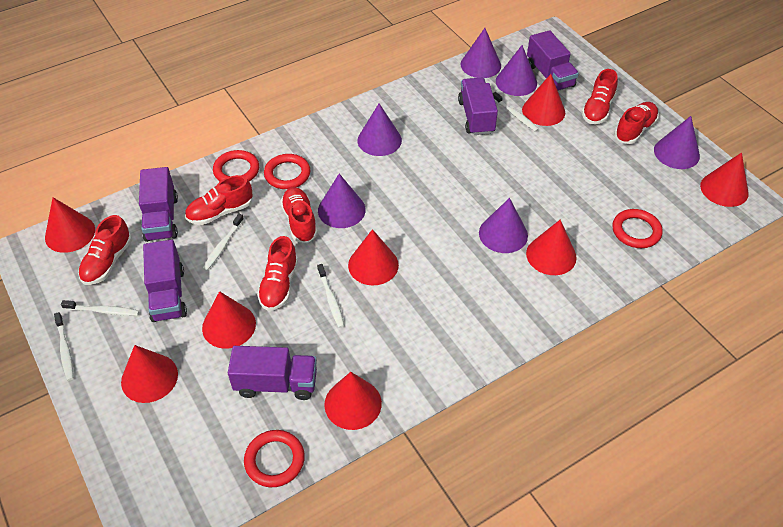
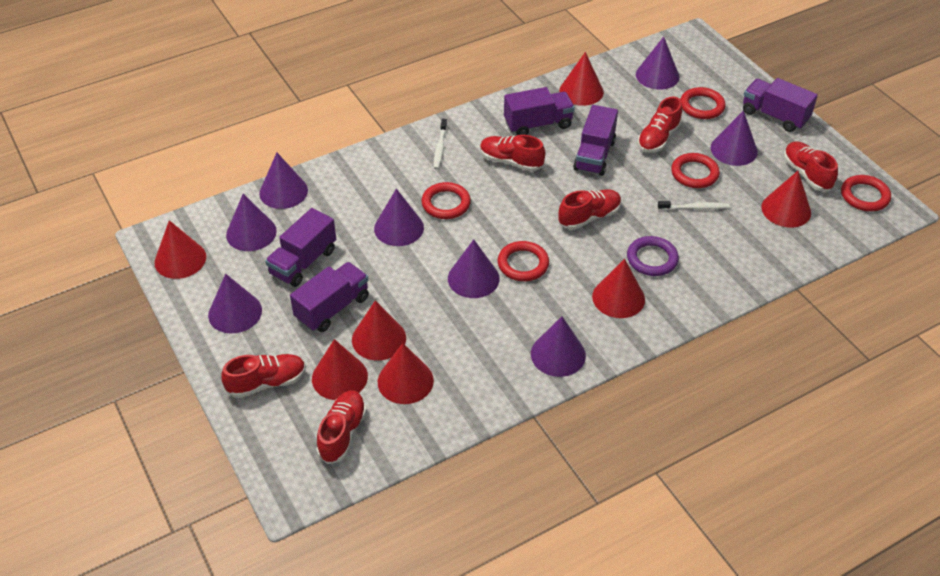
purple cone: 6 -> 8
purple ring: 0 -> 1
red cone: 8 -> 7
red ring: 4 -> 5
white toothbrush: 5 -> 2

